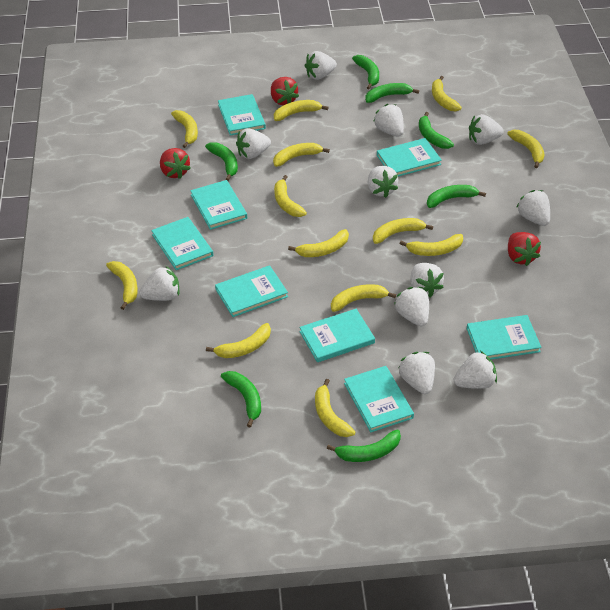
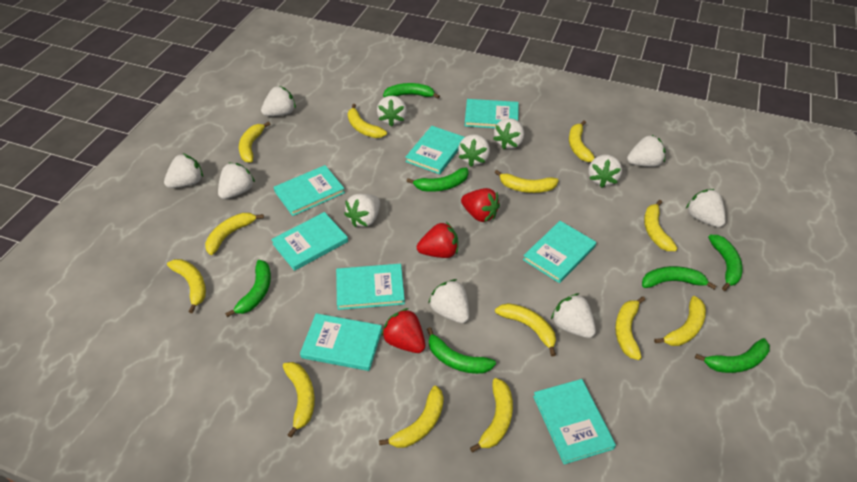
white strawberry: 11 -> 12

